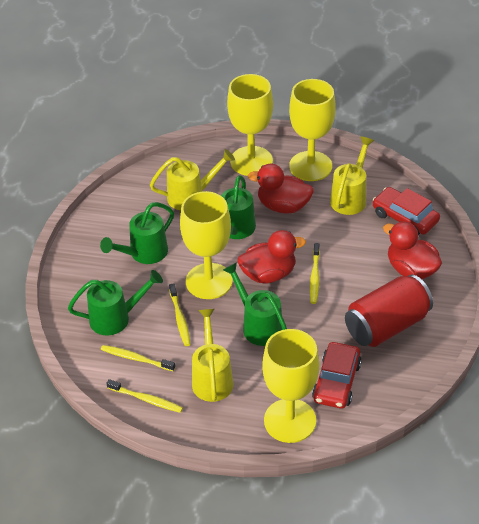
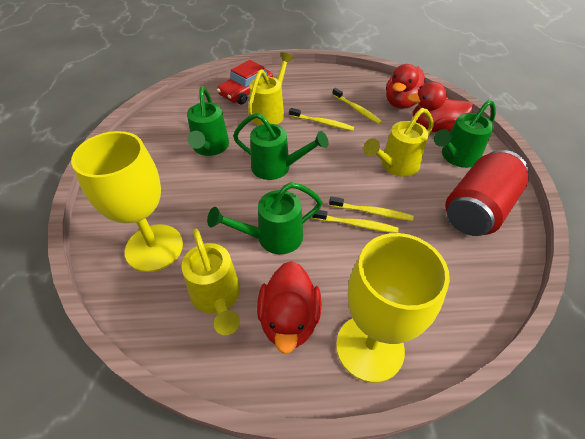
red car: 2 -> 1
yellow goblet: 4 -> 2

